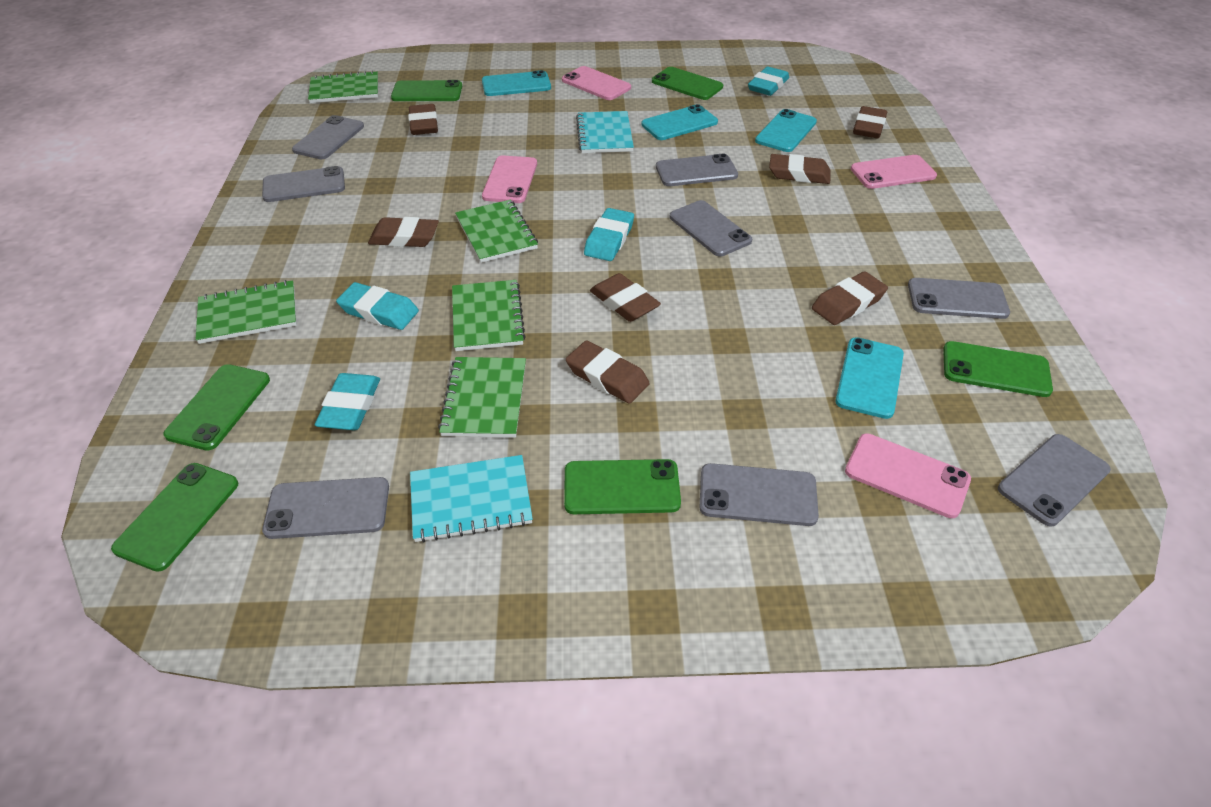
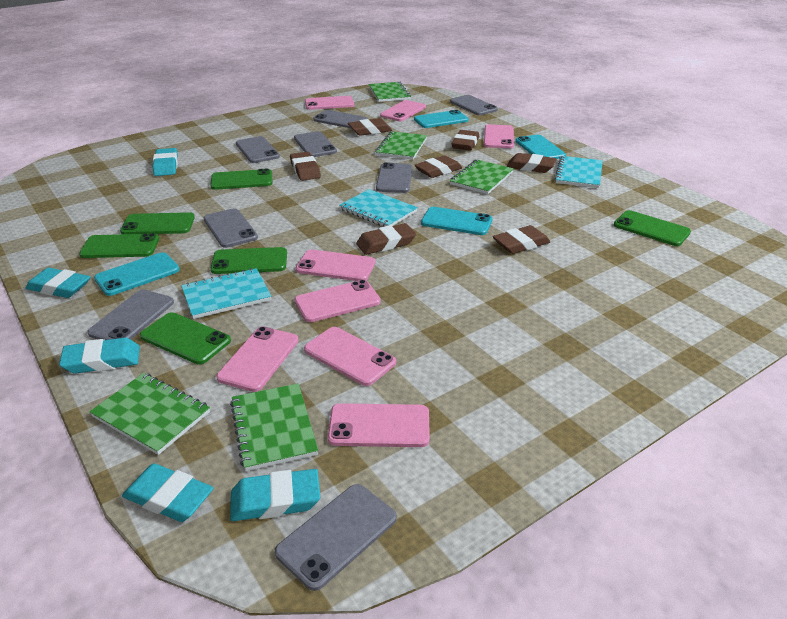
pink phone: 4 -> 8
turquoise eraser: 4 -> 5
turquoise notebook: 2 -> 3

